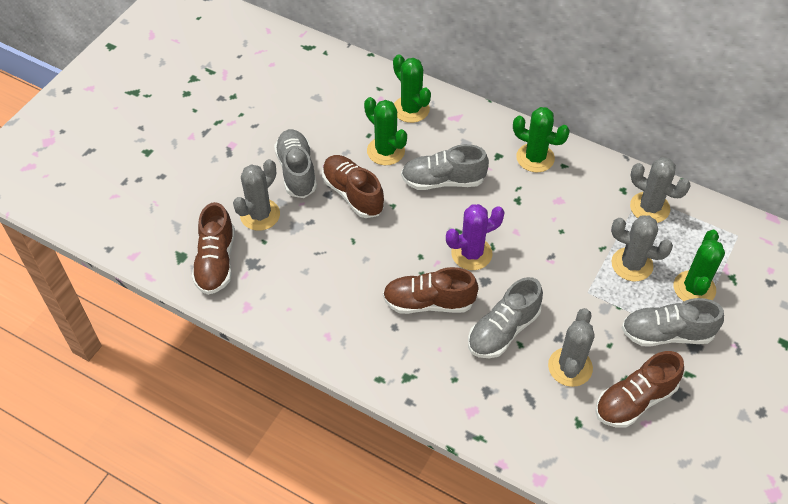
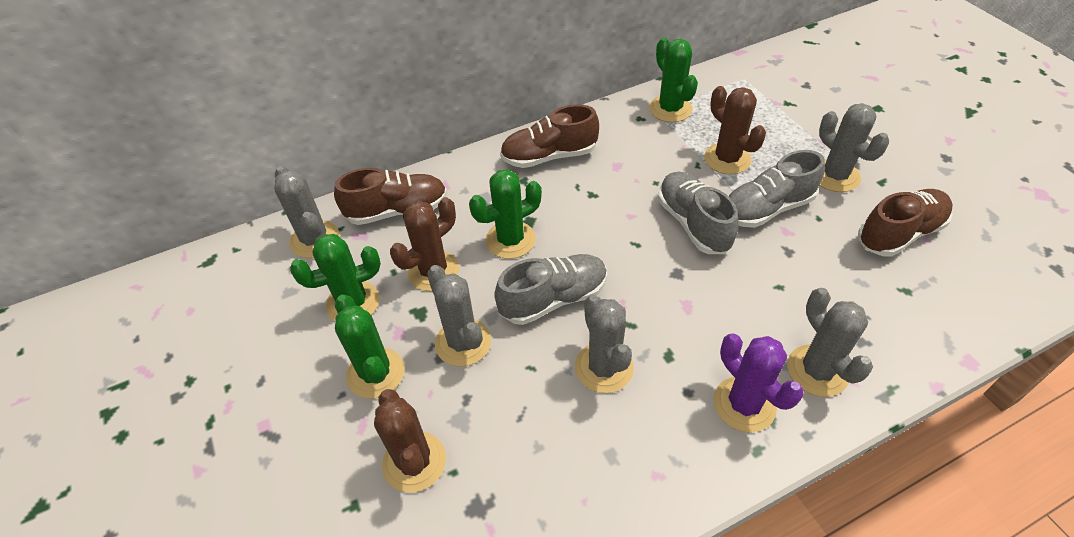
brown cactus: 0 -> 3
brown shoe: 4 -> 3
grey cactus: 4 -> 5
grey shoe: 4 -> 3

